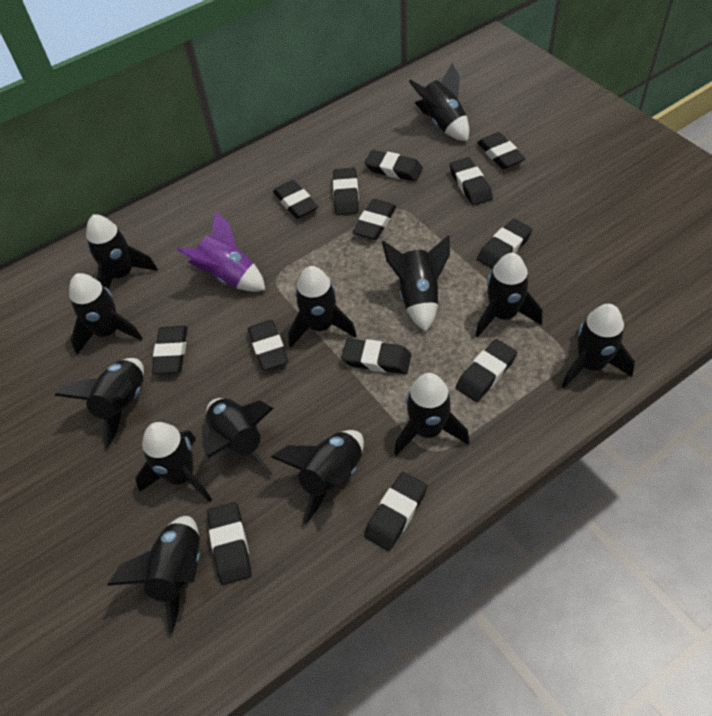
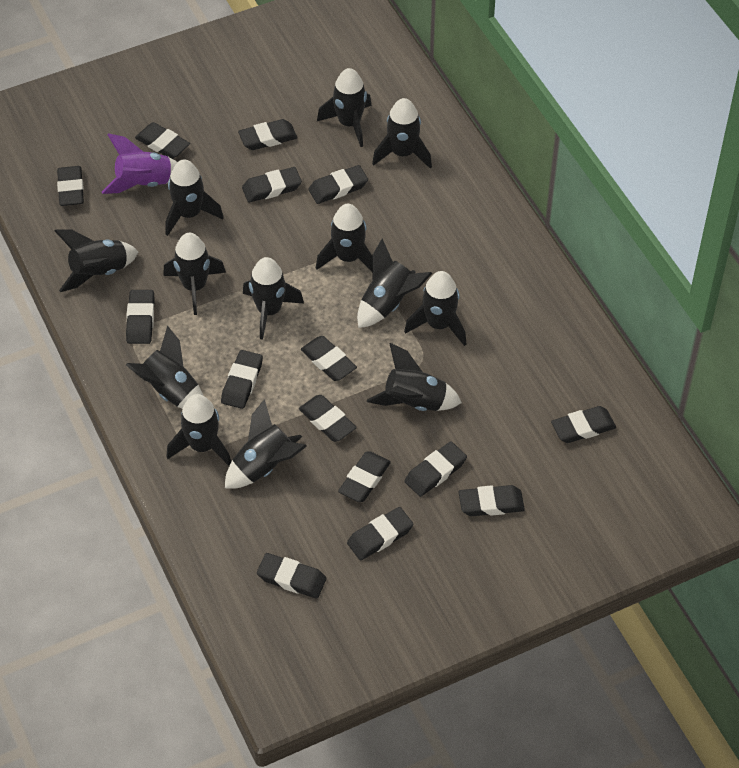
black eraser: 13 -> 15

